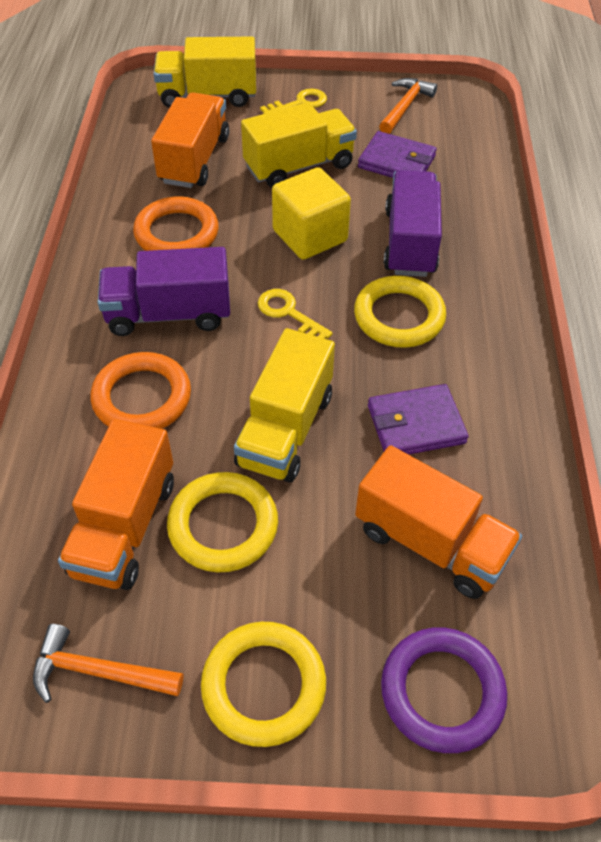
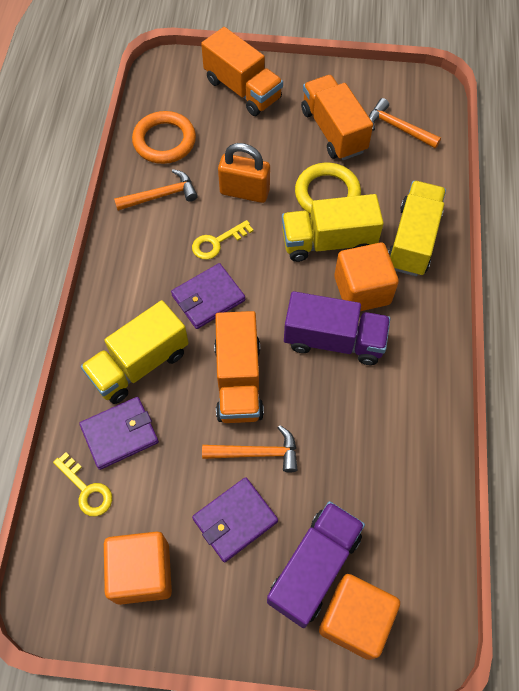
orange cube: 0 -> 3
orange hammer: 2 -> 3
orange padlock: 0 -> 1
orange ring: 2 -> 1
purple ring: 1 -> 0
purple wallet: 2 -> 3
yellow cube: 1 -> 0
yellow ring: 3 -> 1

